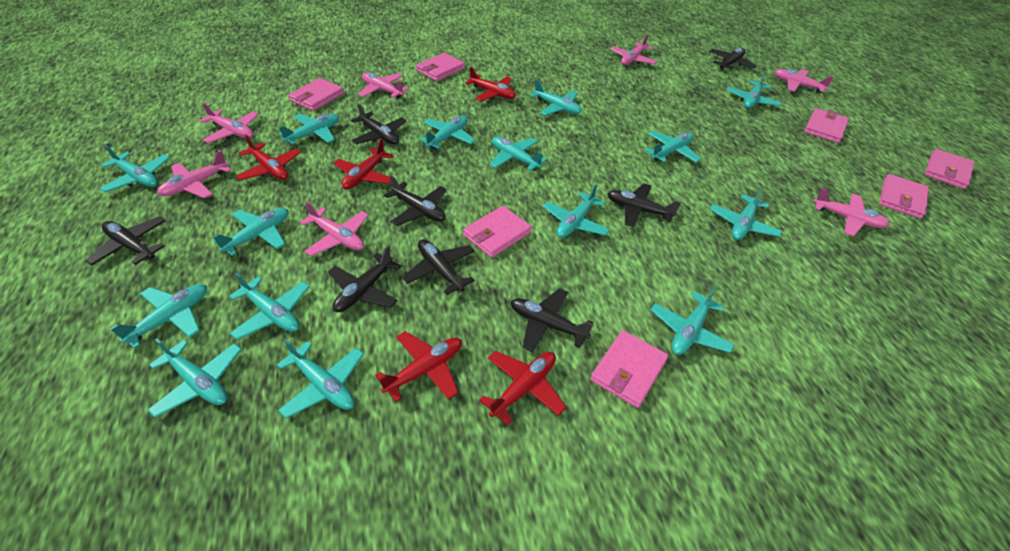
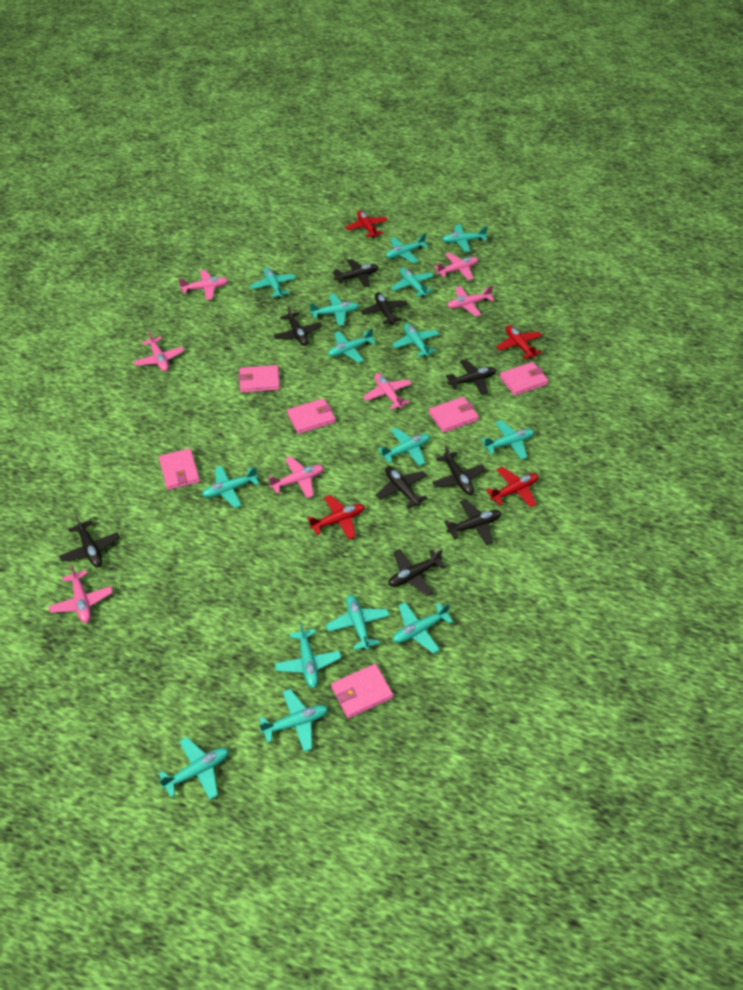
black plane: 8 -> 9
pink wallet: 7 -> 6
red plane: 5 -> 4

